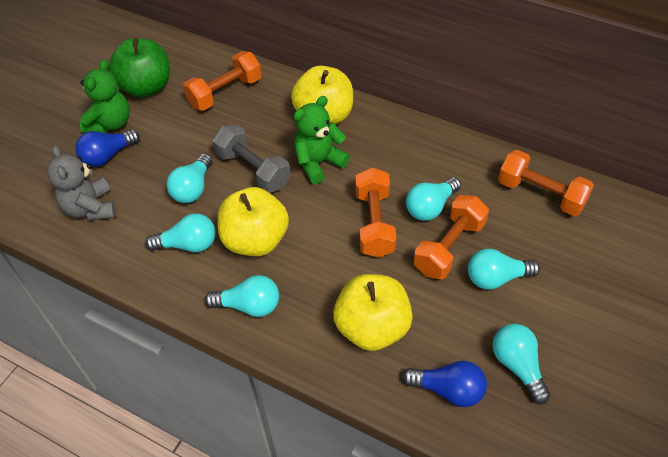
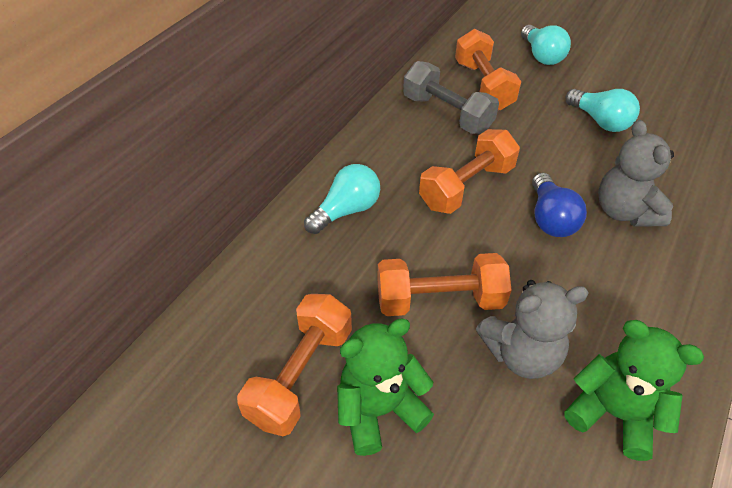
blue light bulb: 2 -> 1
green apple: 1 -> 0
grey teddy bear: 1 -> 2
turquoise light bulb: 6 -> 3
yellow apple: 3 -> 0

